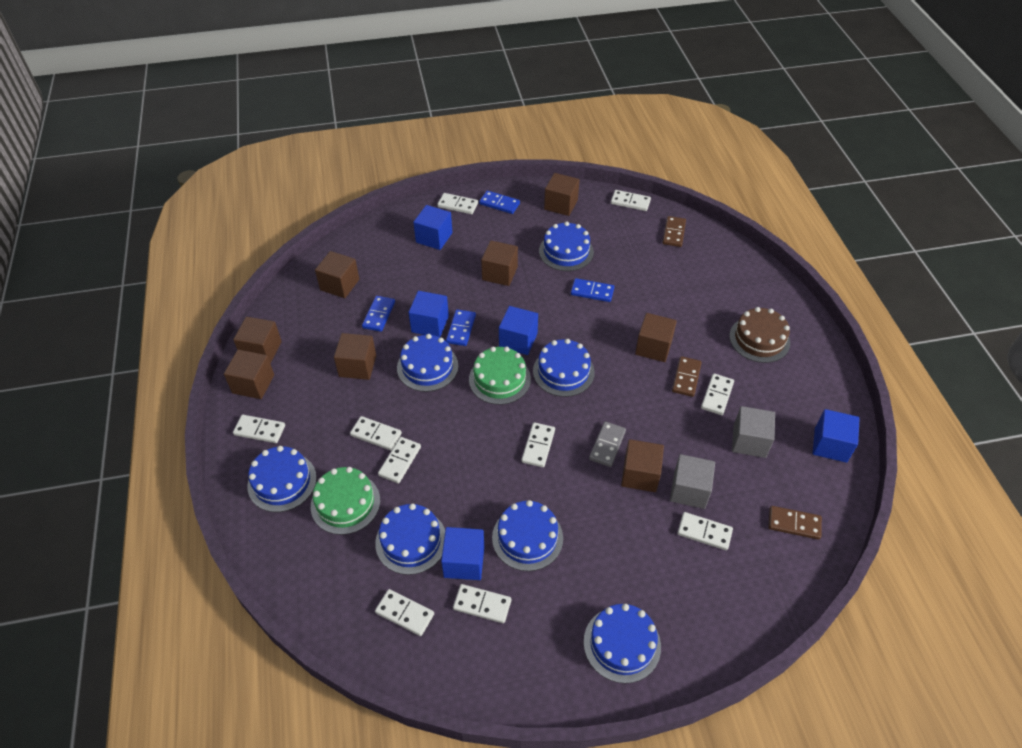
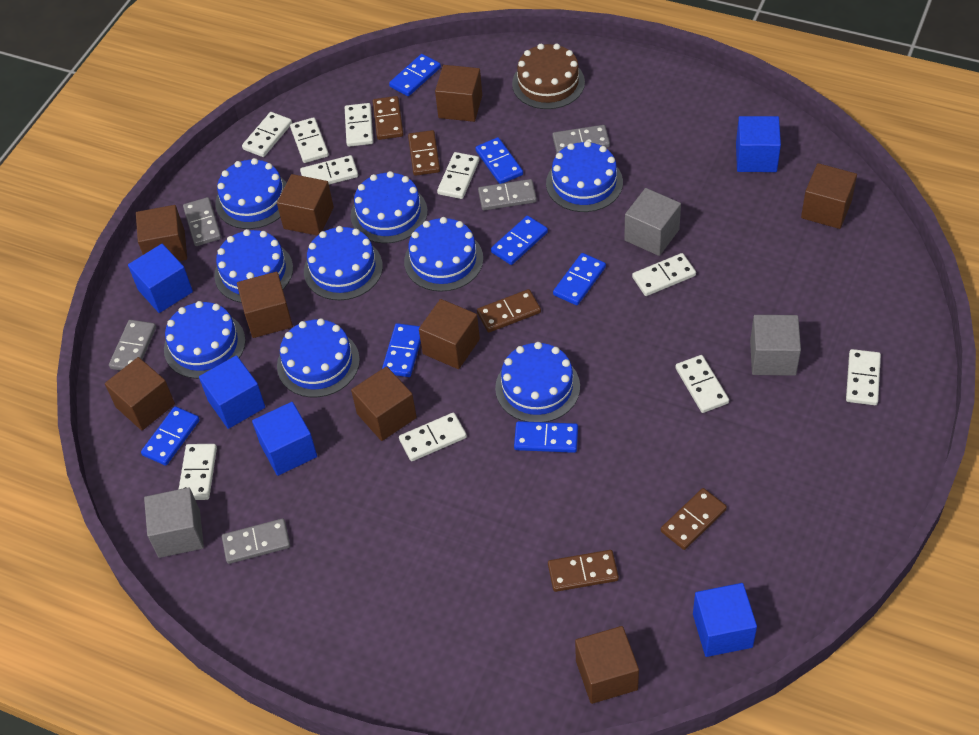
blue cake: 7 -> 9
blue domino: 4 -> 7
brown cube: 8 -> 9
brown domino: 3 -> 5
green cake: 2 -> 0
grey cube: 2 -> 3
grey domino: 1 -> 5

